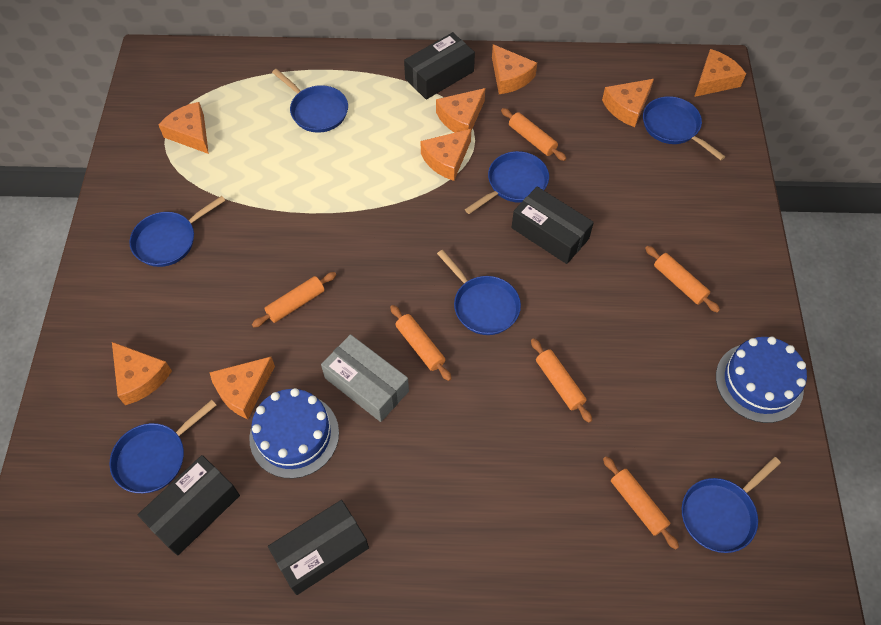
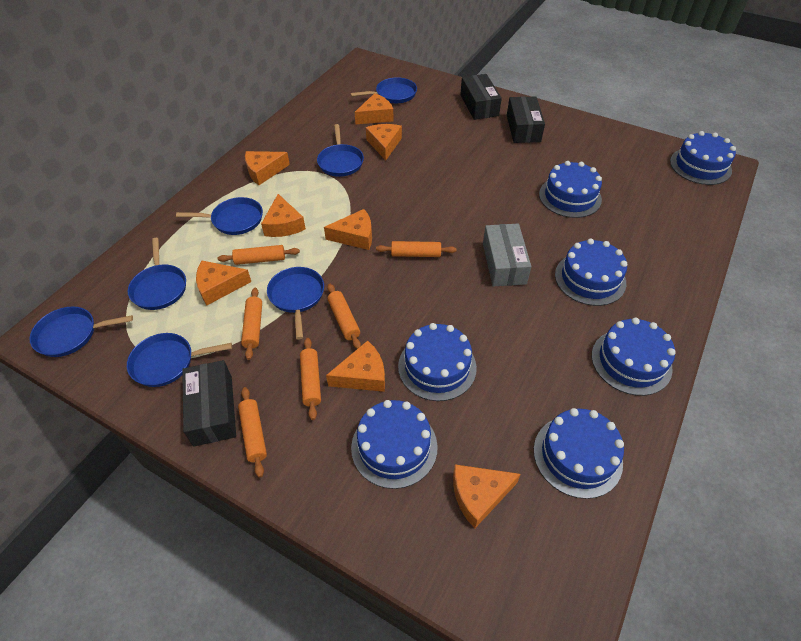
black box: 4 -> 3
blue cake: 2 -> 7

